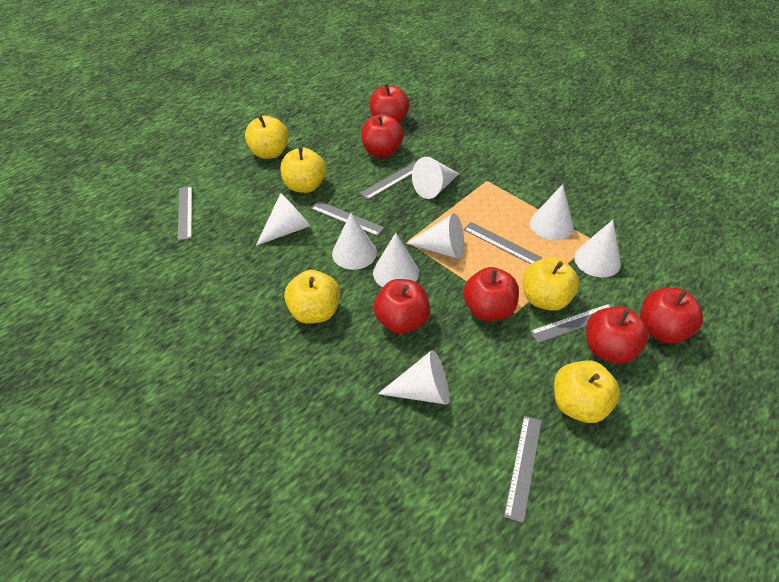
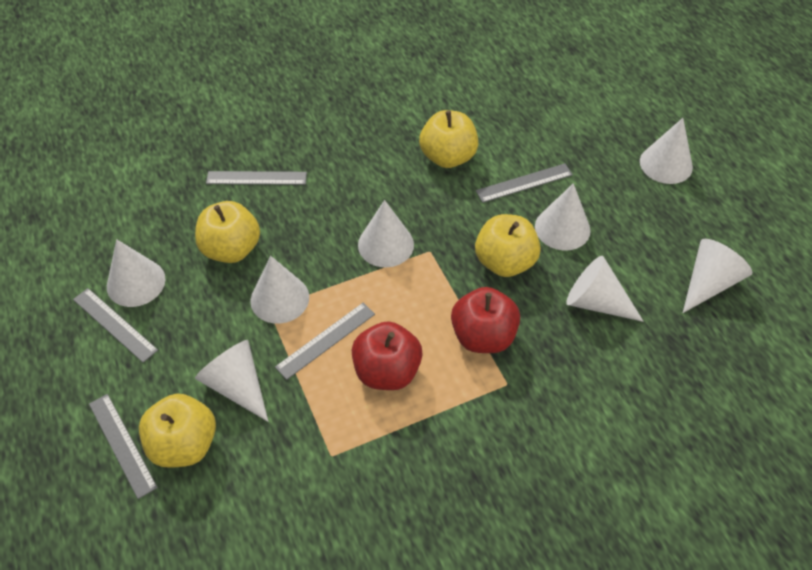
grey ruler: 6 -> 5
red apple: 6 -> 2
yellow apple: 5 -> 4

